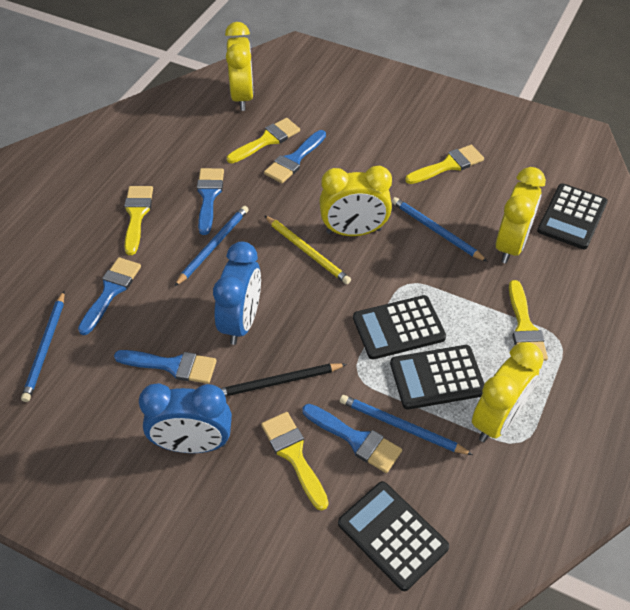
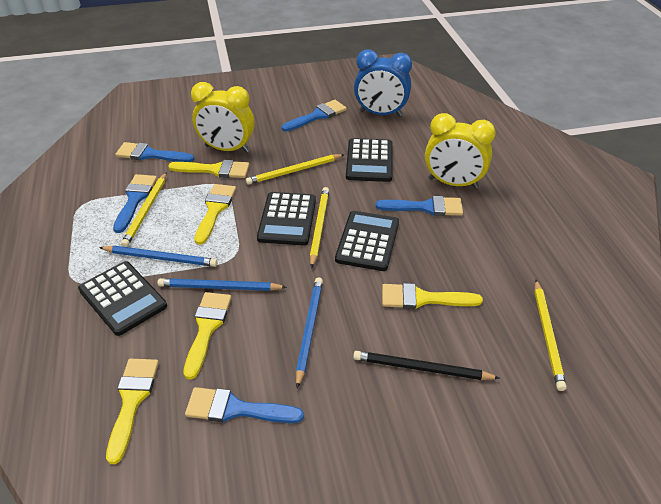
blue clock: 2 -> 1
blue pencil: 4 -> 3
yellow clock: 4 -> 2
yellow pencil: 1 -> 4

